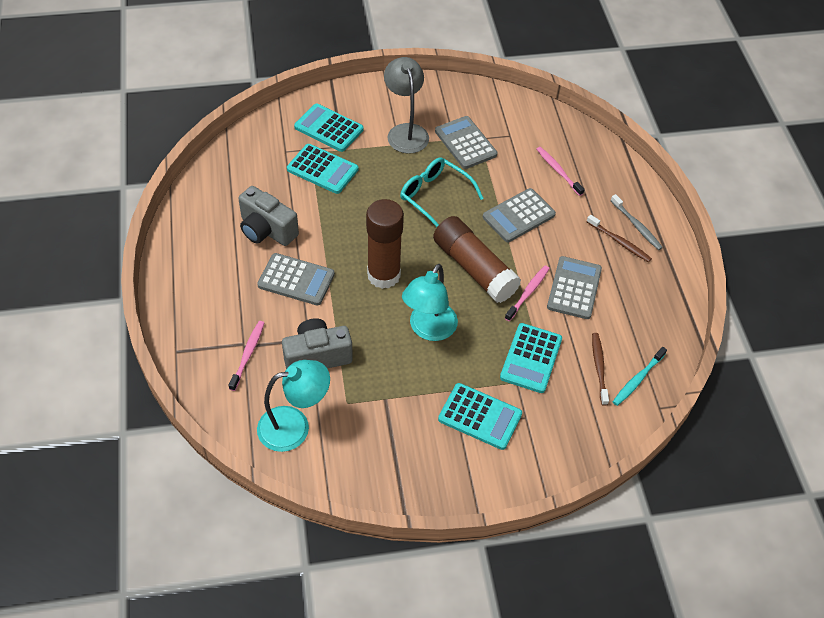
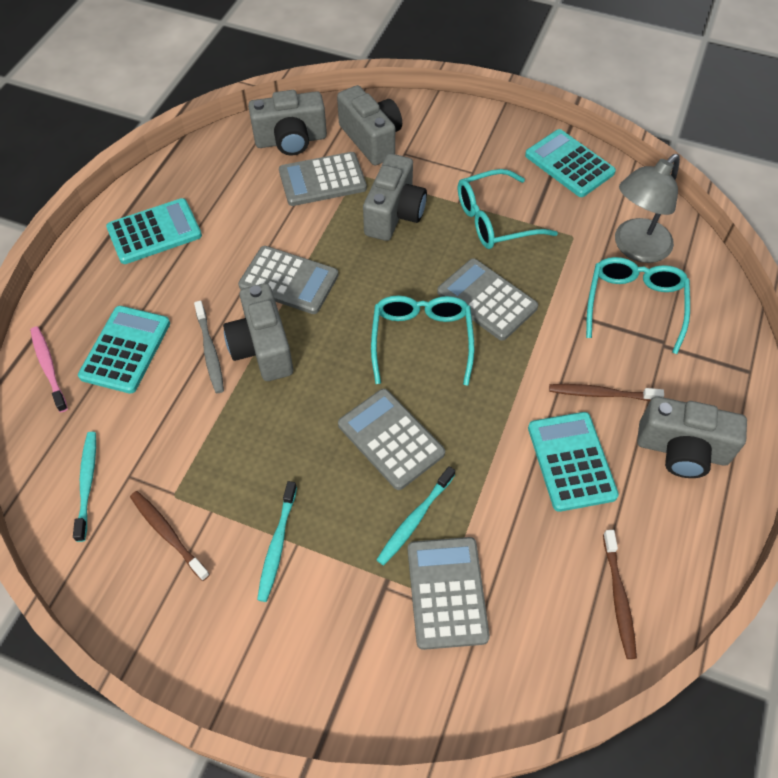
brown glue stick: 2 -> 0
brown toothbrush: 2 -> 3
grey calculator: 4 -> 5
grey camera: 2 -> 5
pink toothbrush: 3 -> 1
turquoise glasses: 1 -> 3
turquoise lamp: 2 -> 0
turquoise toothbrush: 1 -> 3

